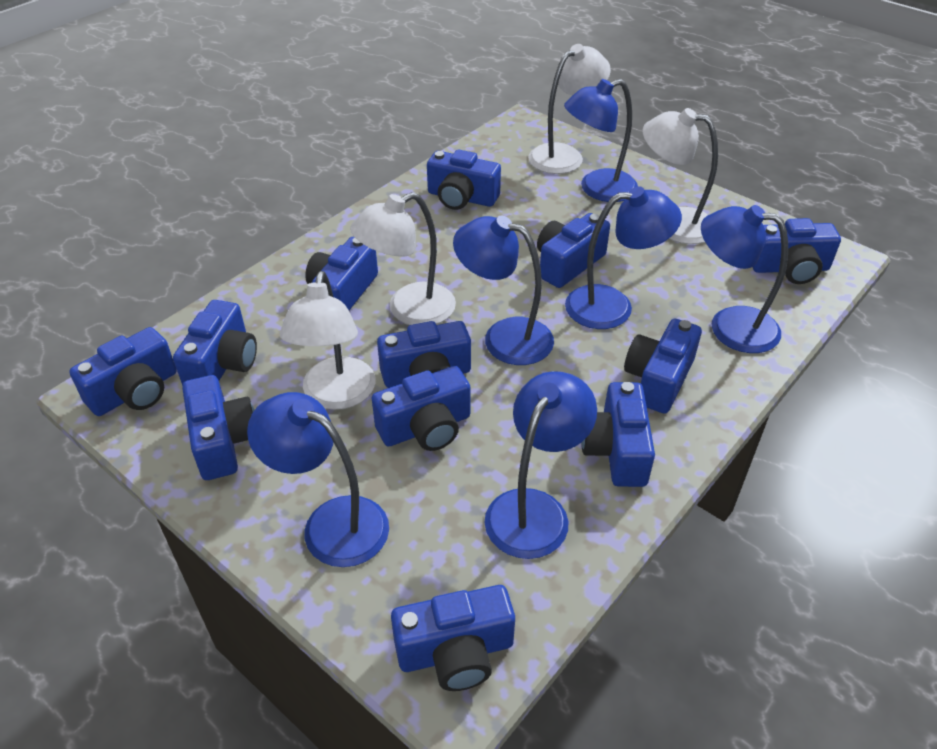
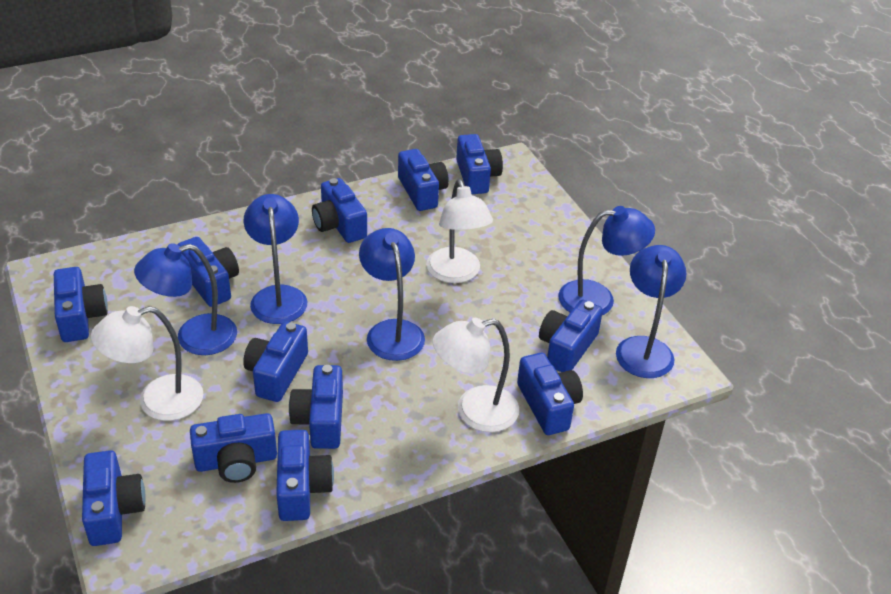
blue lamp: 6 -> 5
white lamp: 4 -> 3

